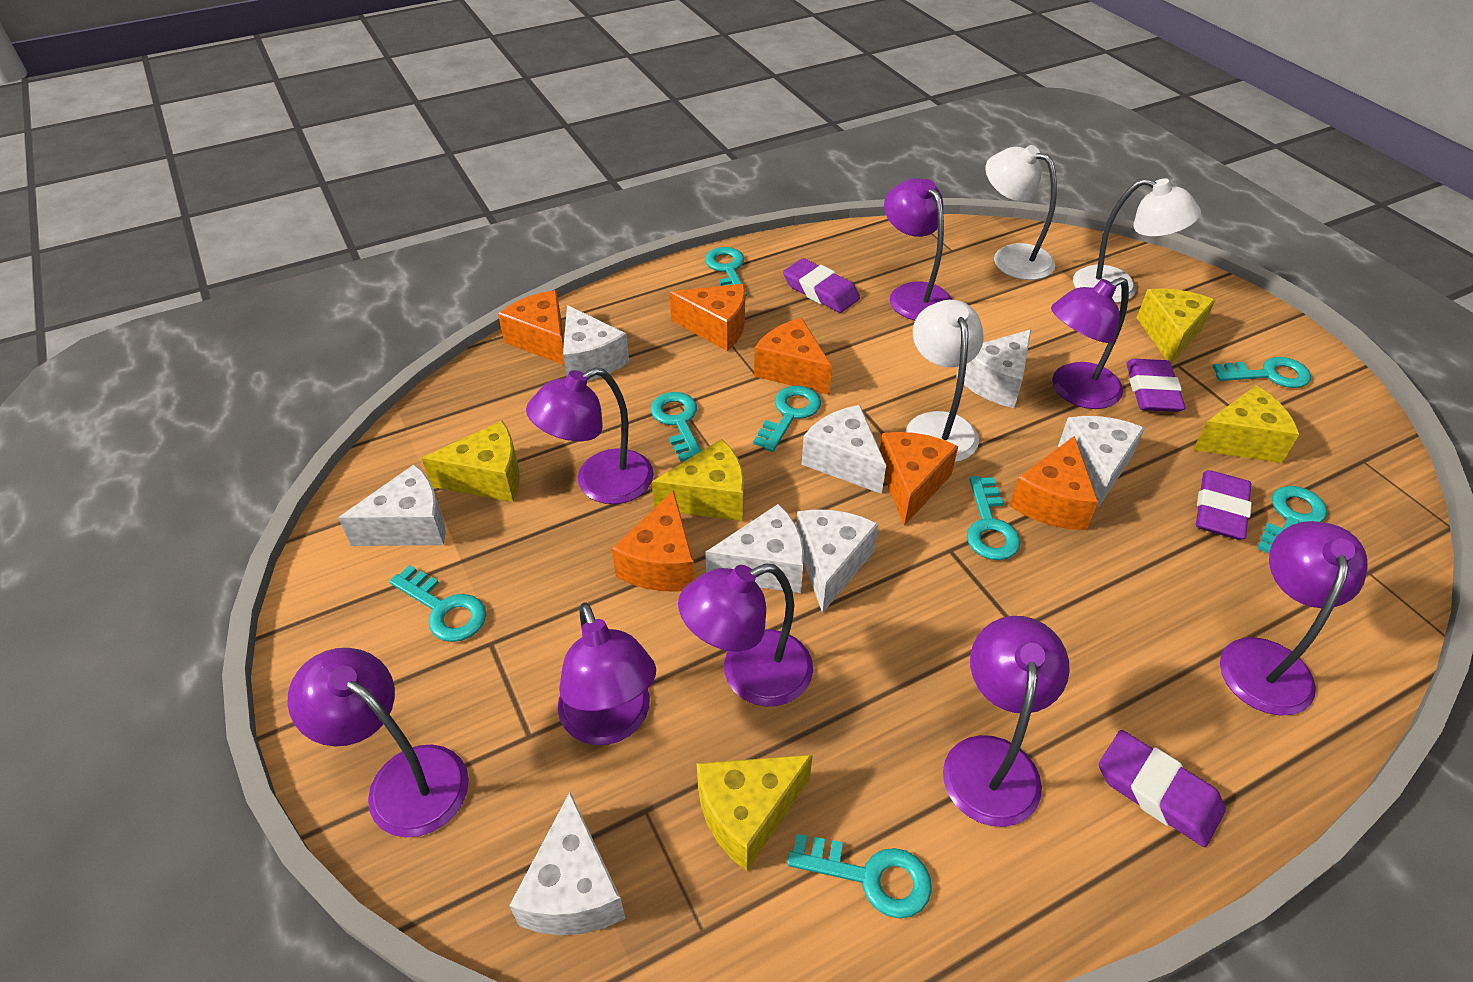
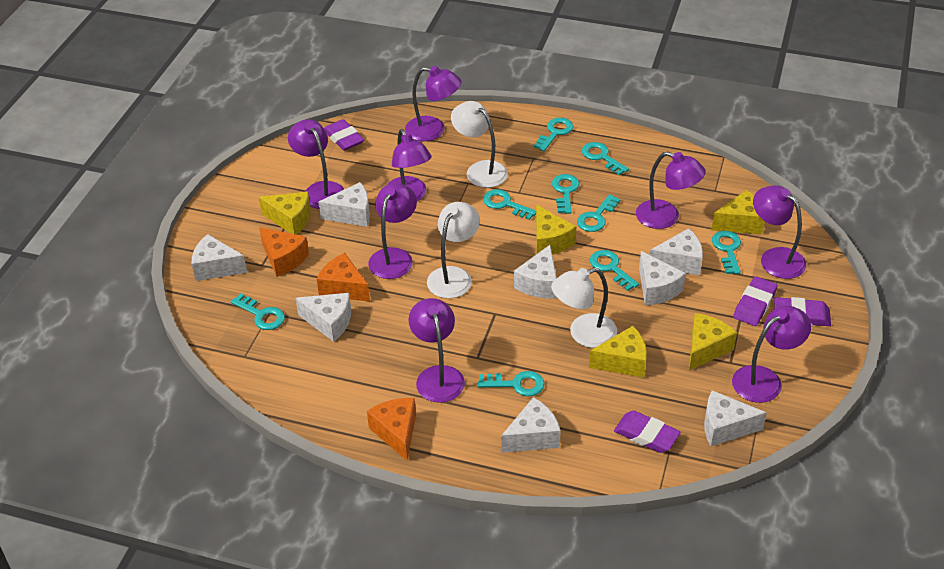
orange cheese: 6 -> 3
turquoise key: 8 -> 9

